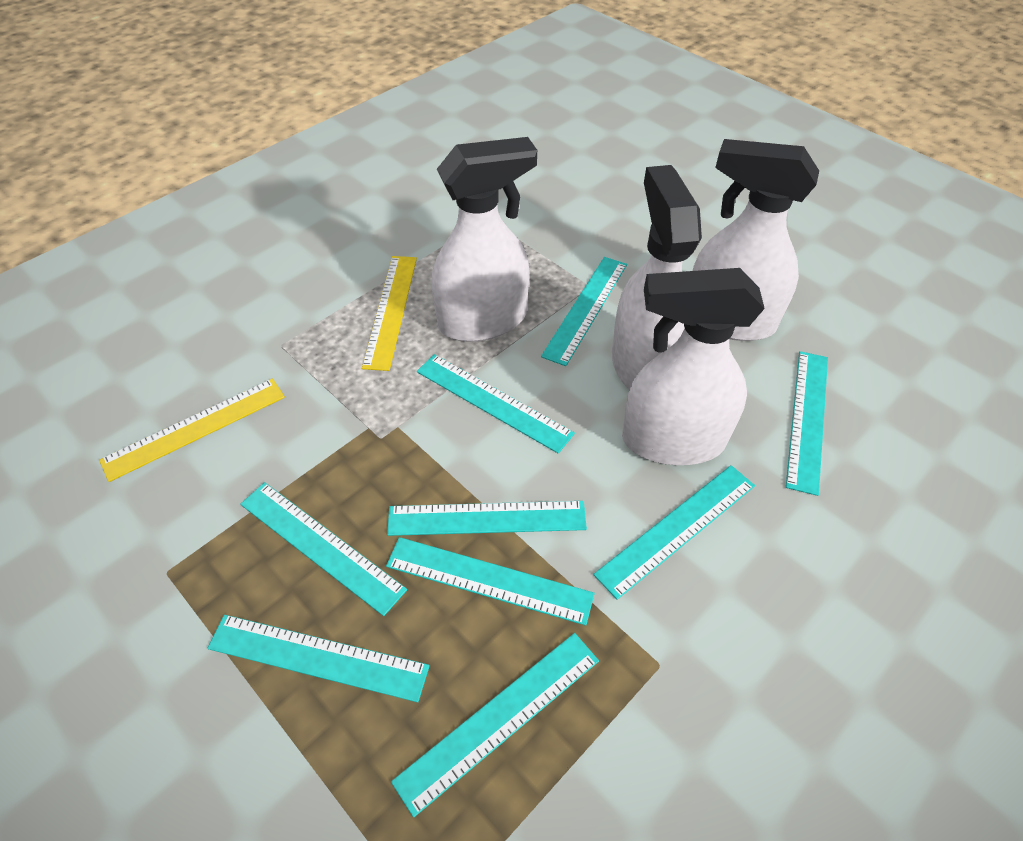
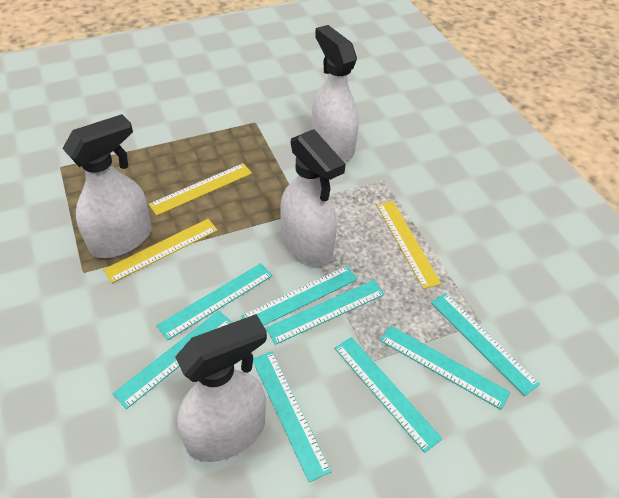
turquoise ruler: 9 -> 8
yellow ruler: 2 -> 3

